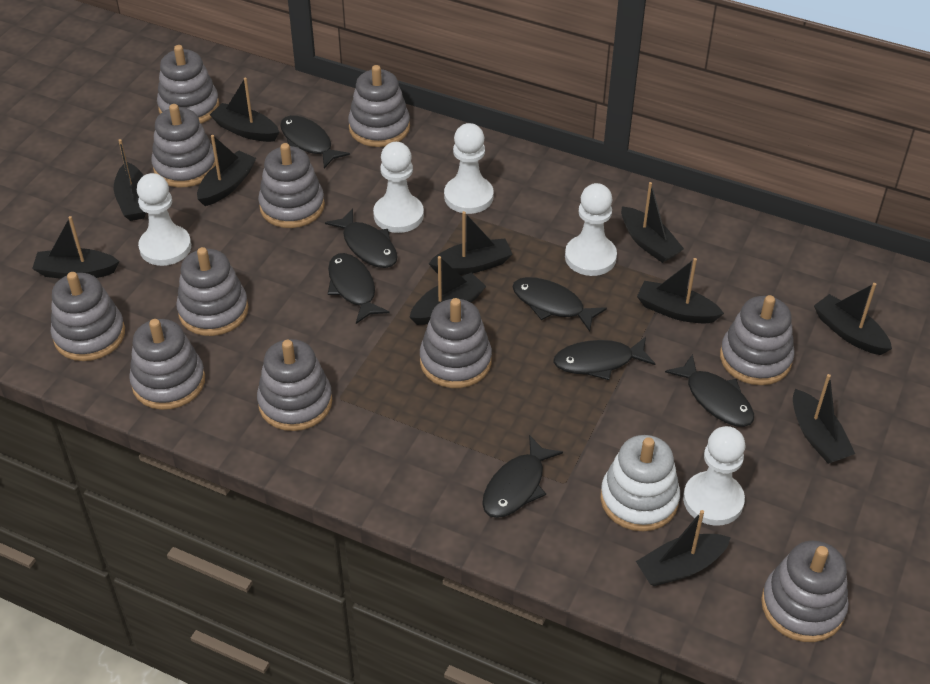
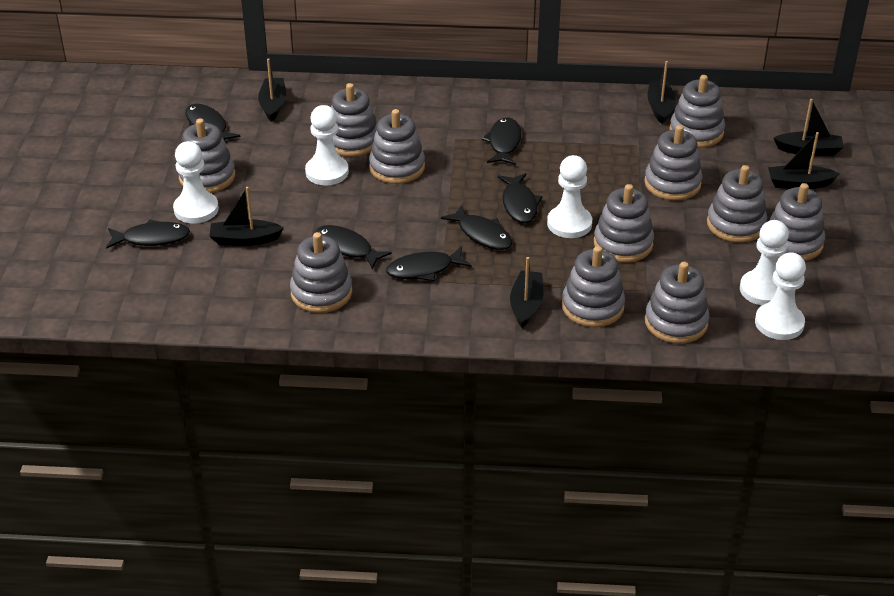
black boat: 11 -> 6
white stacking toy: 1 -> 0

